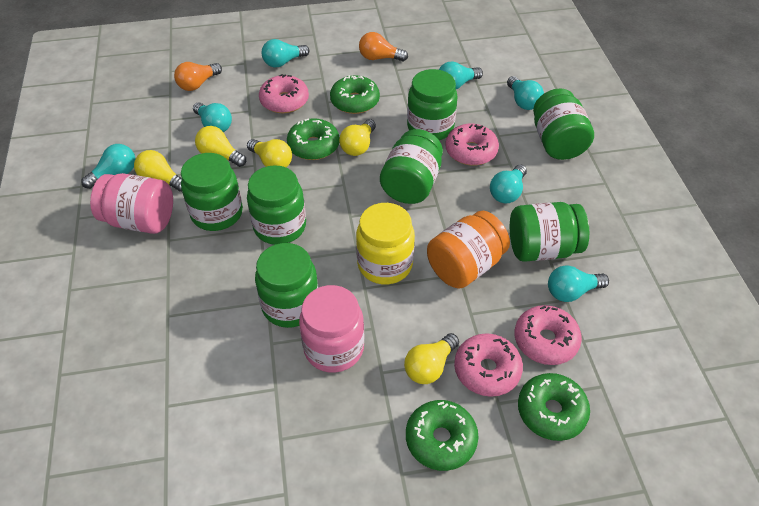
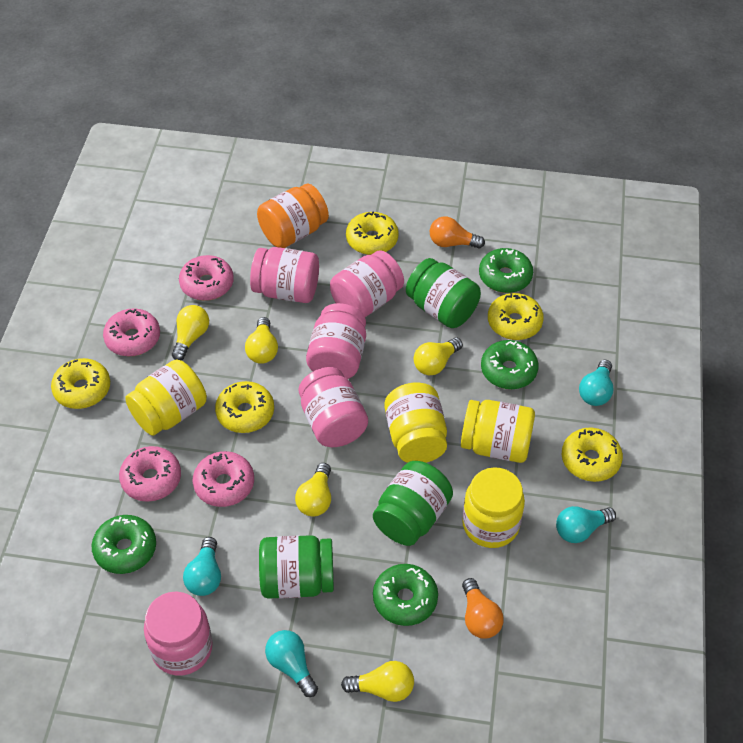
green jar: 7 -> 3
pink jar: 2 -> 5
turquoise light bulb: 7 -> 4
yellow donut: 0 -> 5
yellow jar: 1 -> 4

